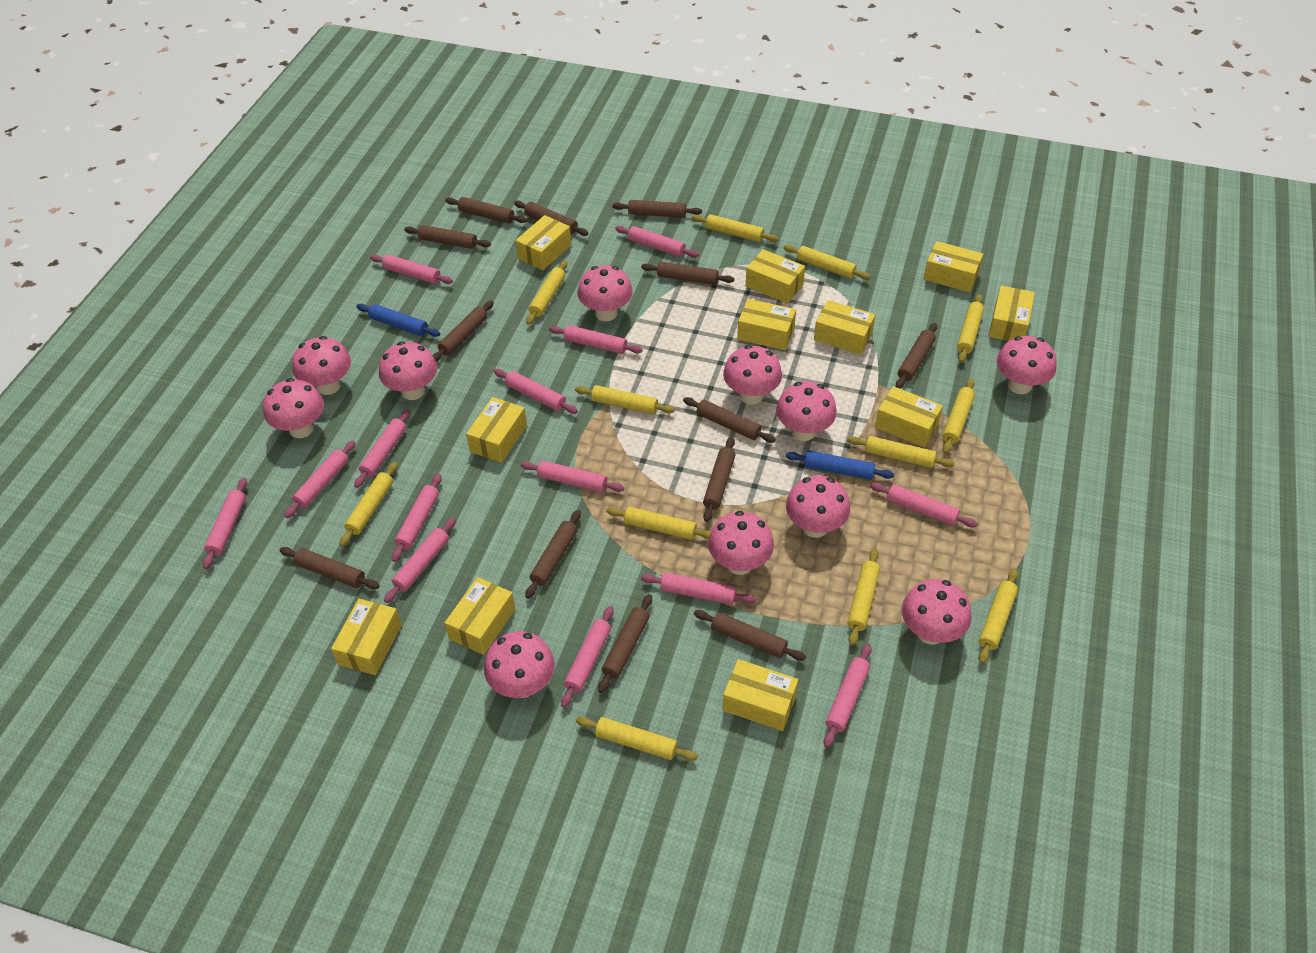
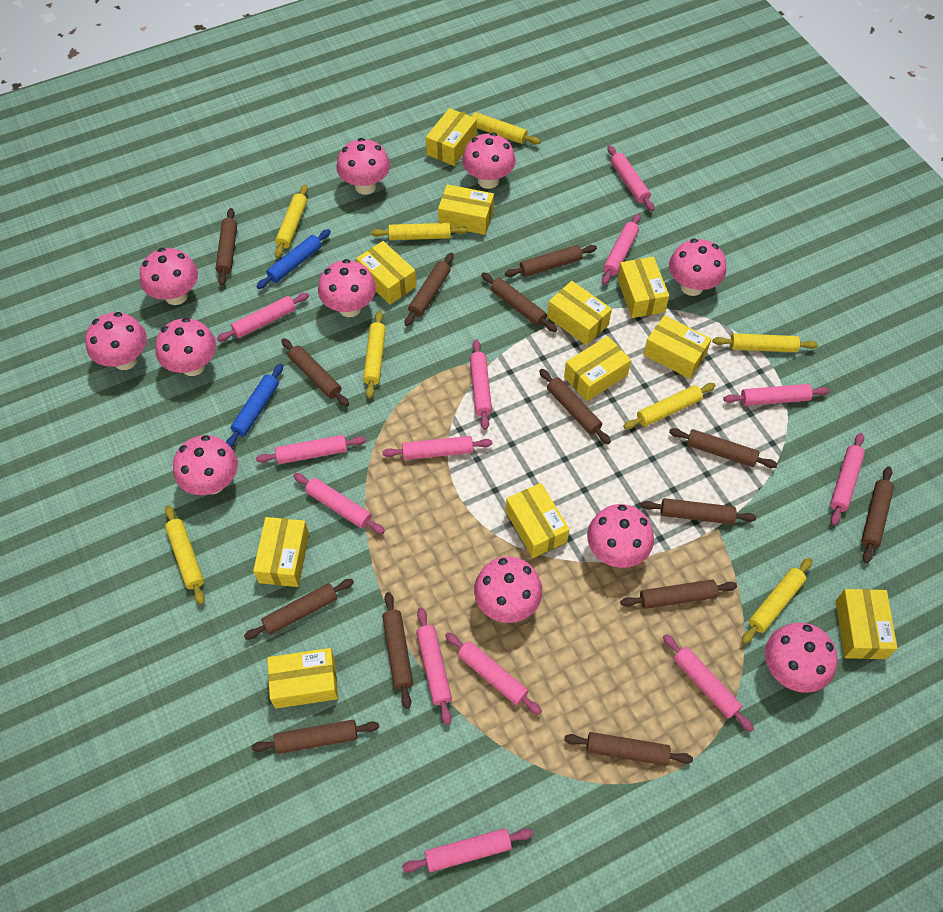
brown rolling pin: 13 -> 14
pink rolling pin: 14 -> 13
yellow rolling pin: 12 -> 8

